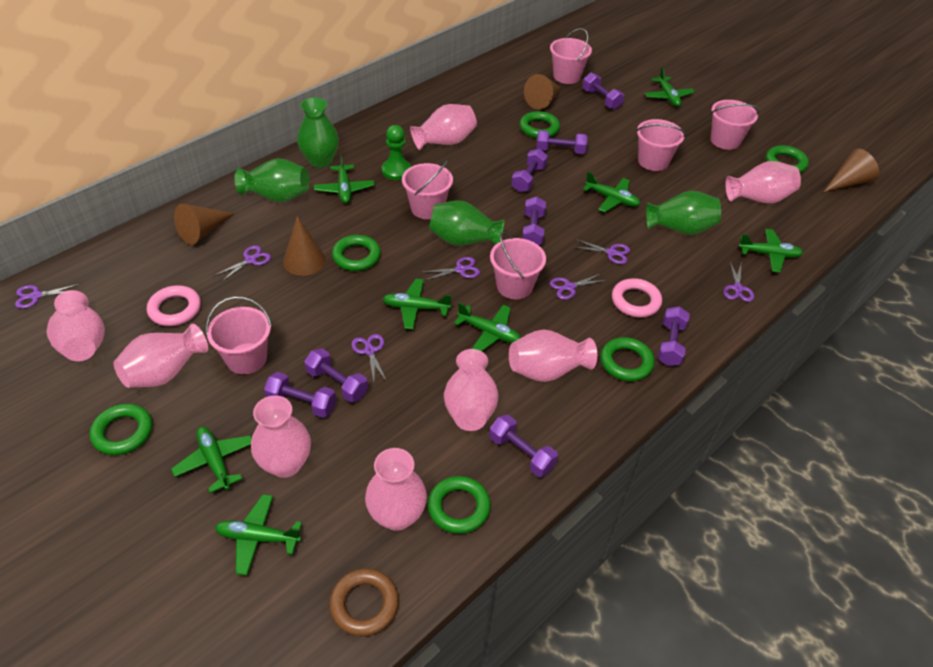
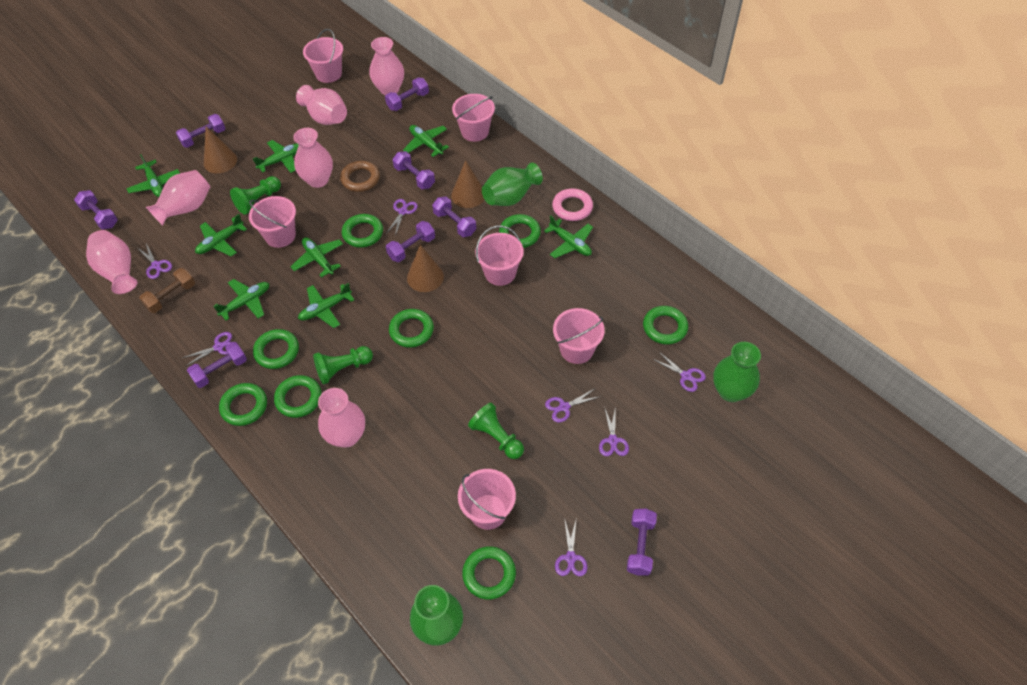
brown cone: 4 -> 3
brown dumbbell: 0 -> 1
green pawn: 1 -> 3
green ring: 6 -> 8
green vase: 4 -> 3
pink ring: 2 -> 1
pink vase: 8 -> 6

